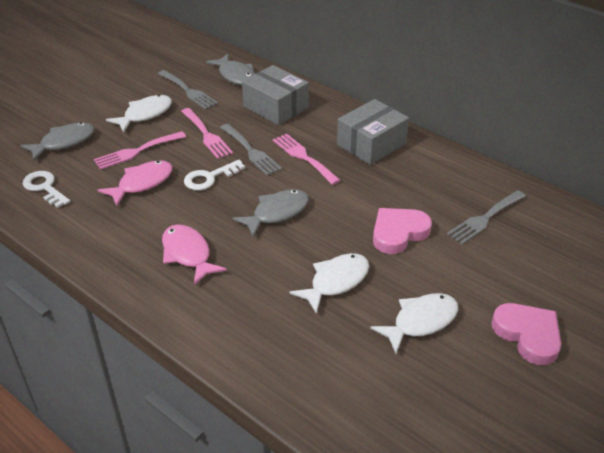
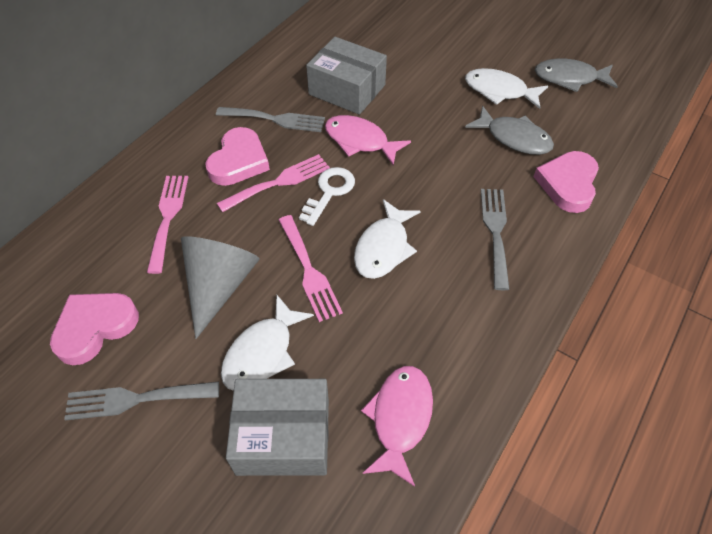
grey cone: 0 -> 1
grey fish: 3 -> 2
pink heart: 2 -> 3
white key: 2 -> 1

